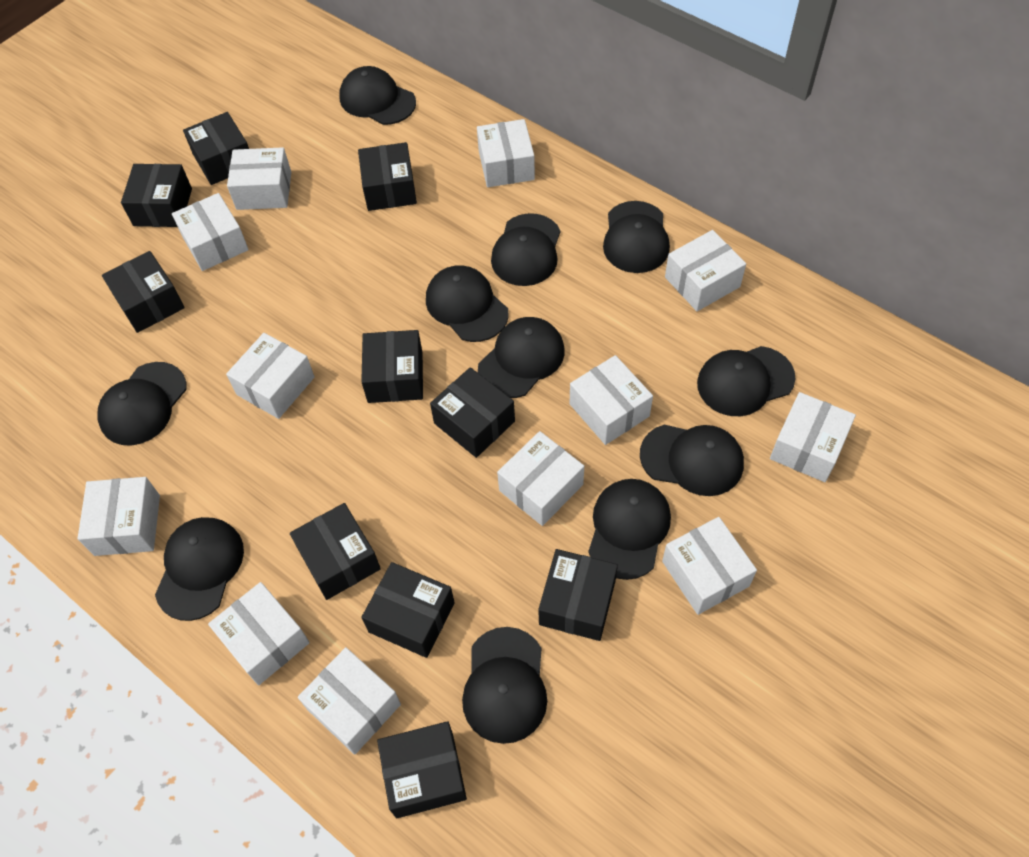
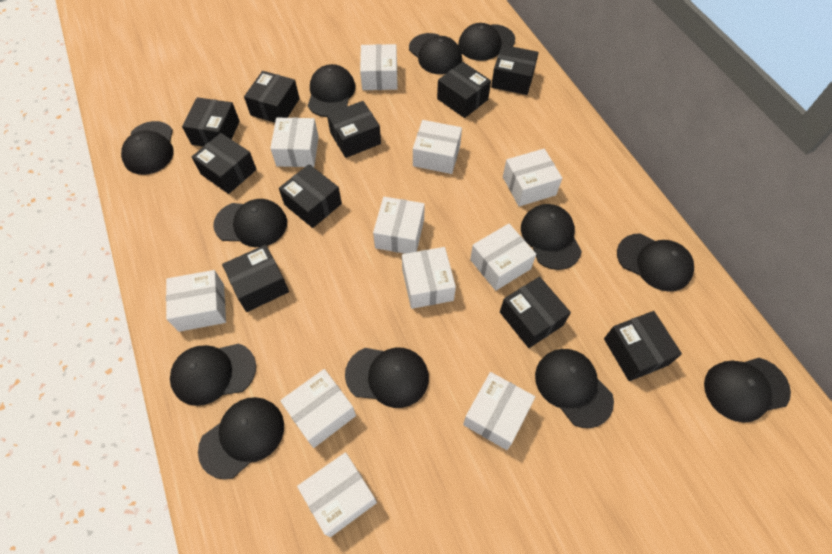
black cap: 11 -> 12
white box: 12 -> 11

